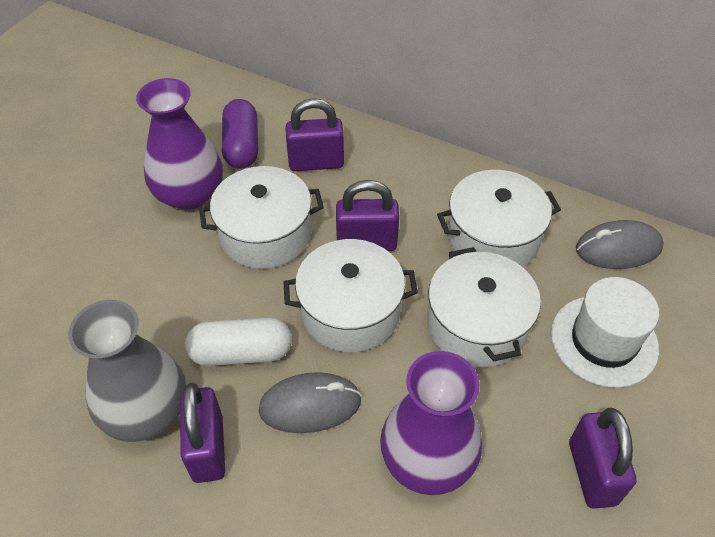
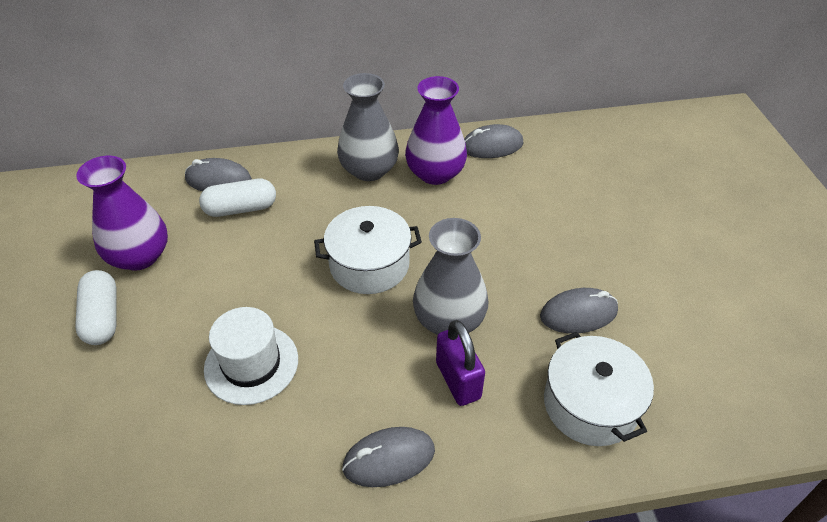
grey mouse: 2 -> 4
grey vase: 1 -> 2
purple capsule: 1 -> 0
purple padlock: 4 -> 1
white capsule: 1 -> 2
white pot: 4 -> 2

